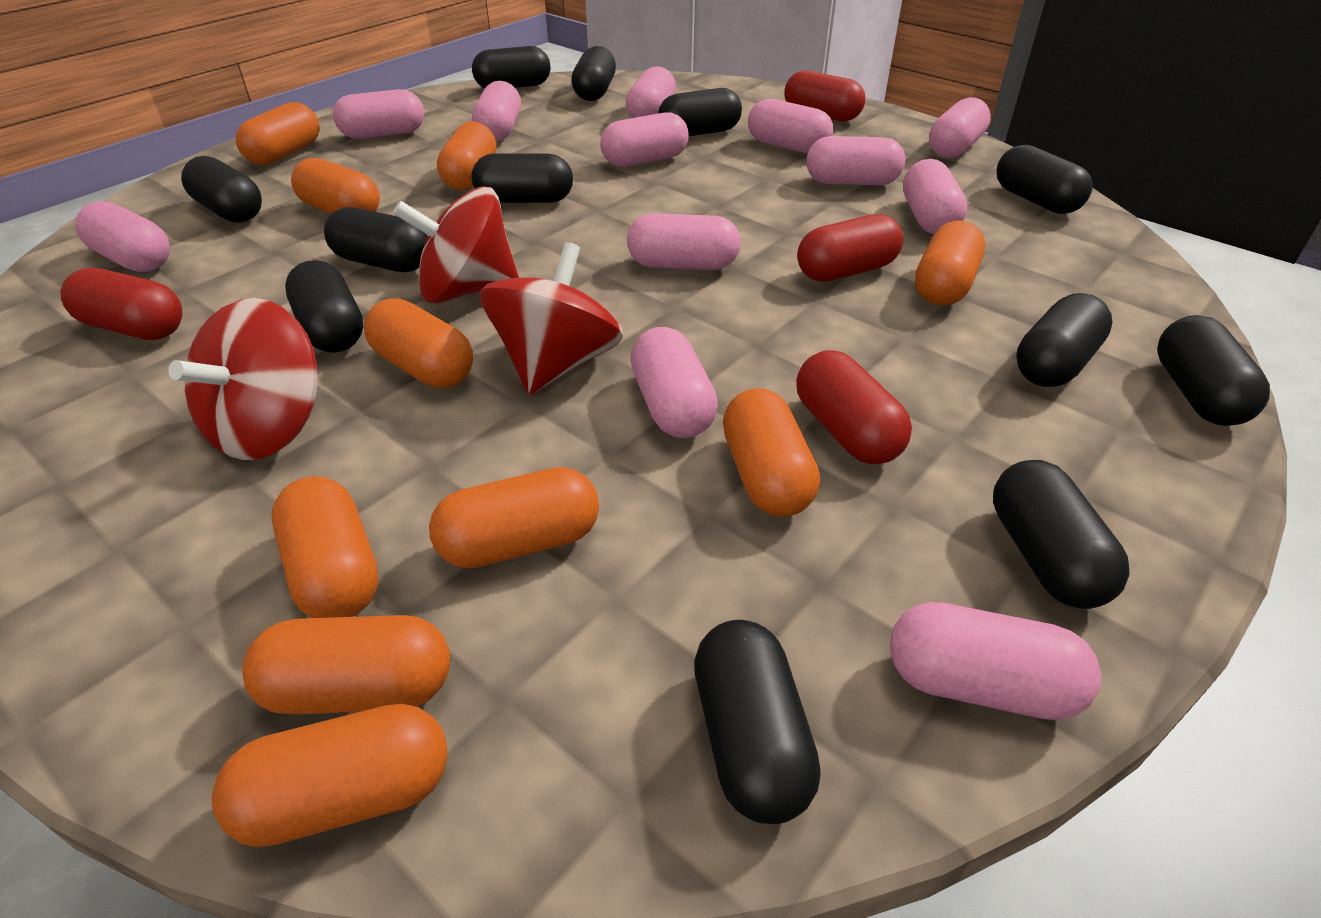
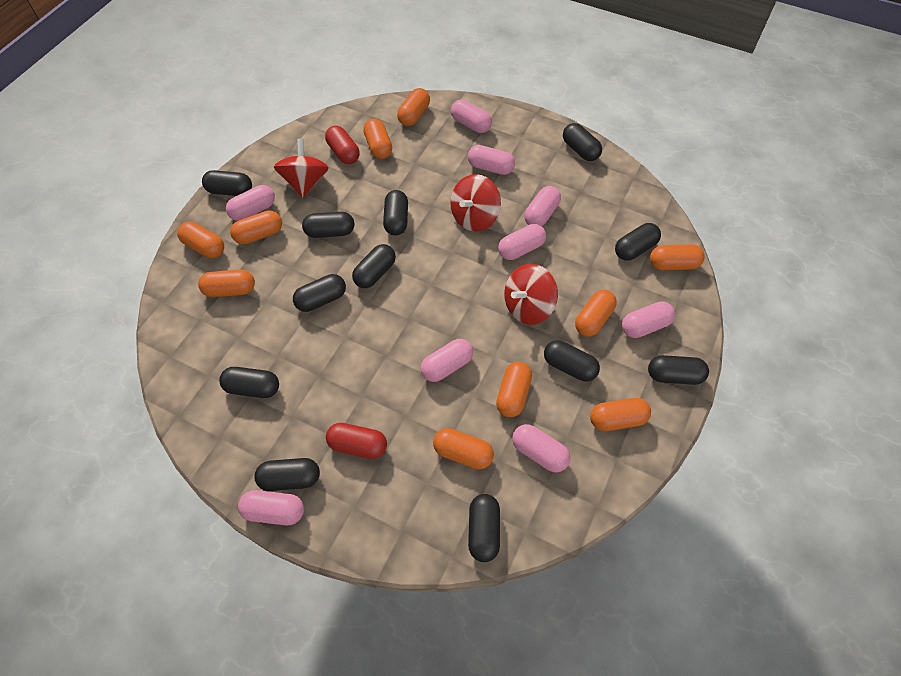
pink capsule: 12 -> 9
red capsule: 4 -> 2

